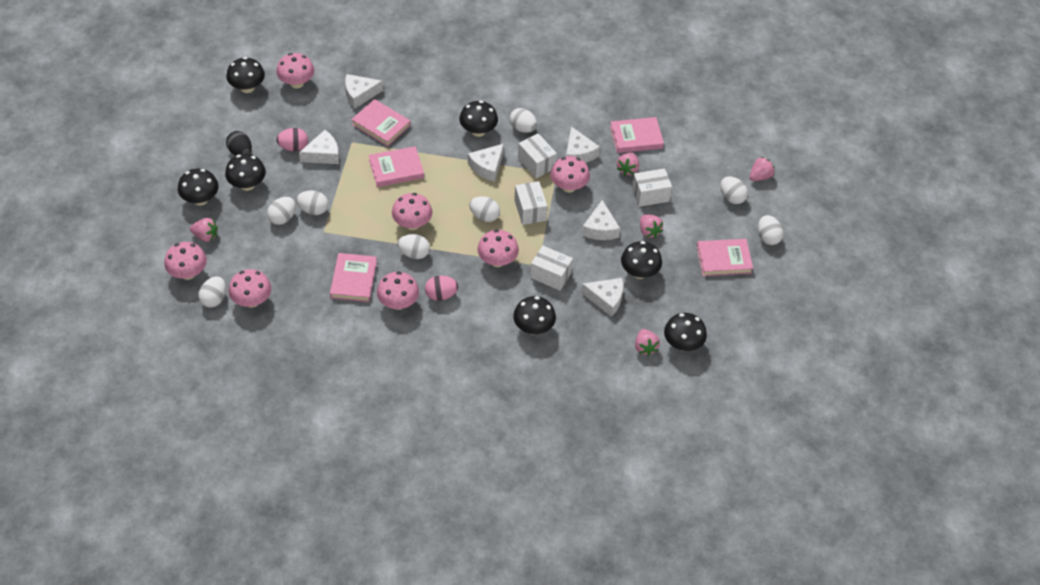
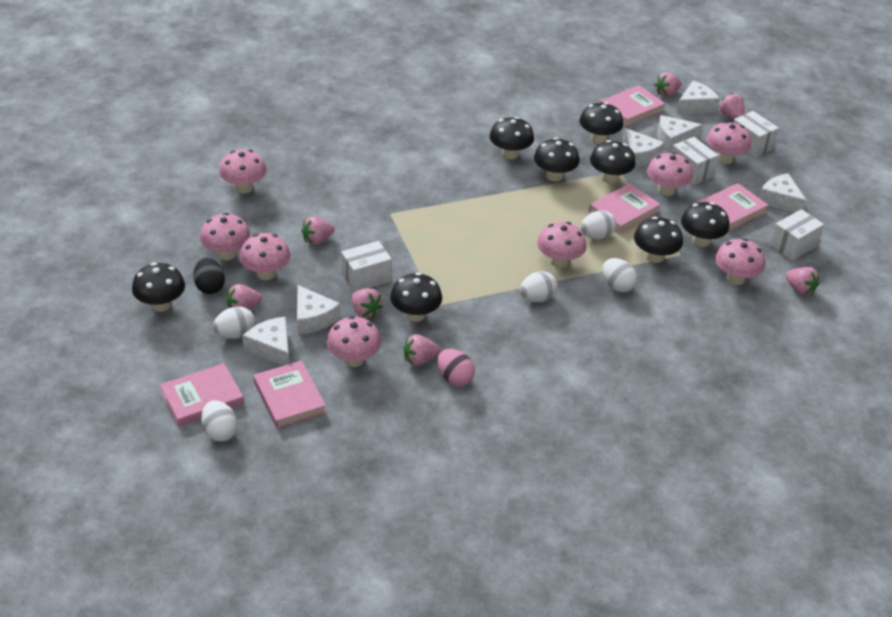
black mushroom: 7 -> 8
pink egg: 2 -> 1
pink mushroom: 7 -> 8
pink strawberry: 5 -> 7
white egg: 8 -> 5

